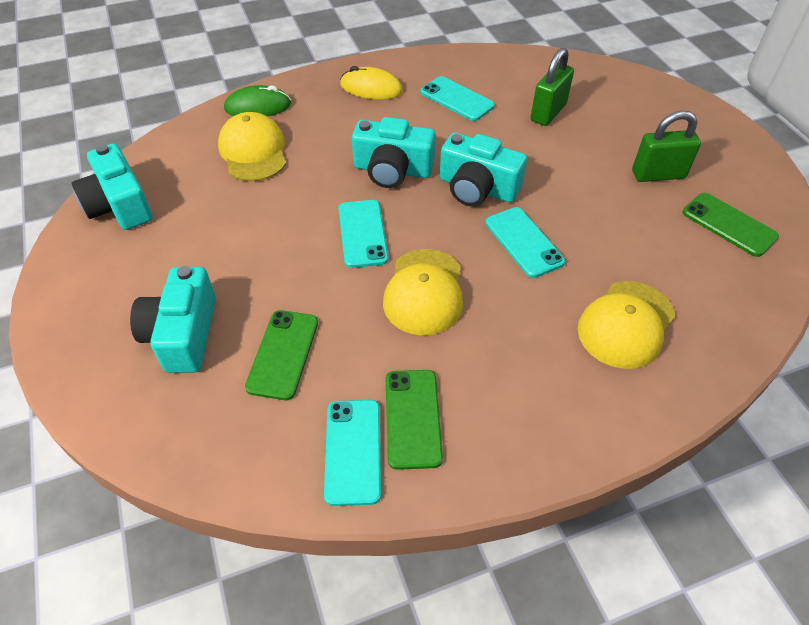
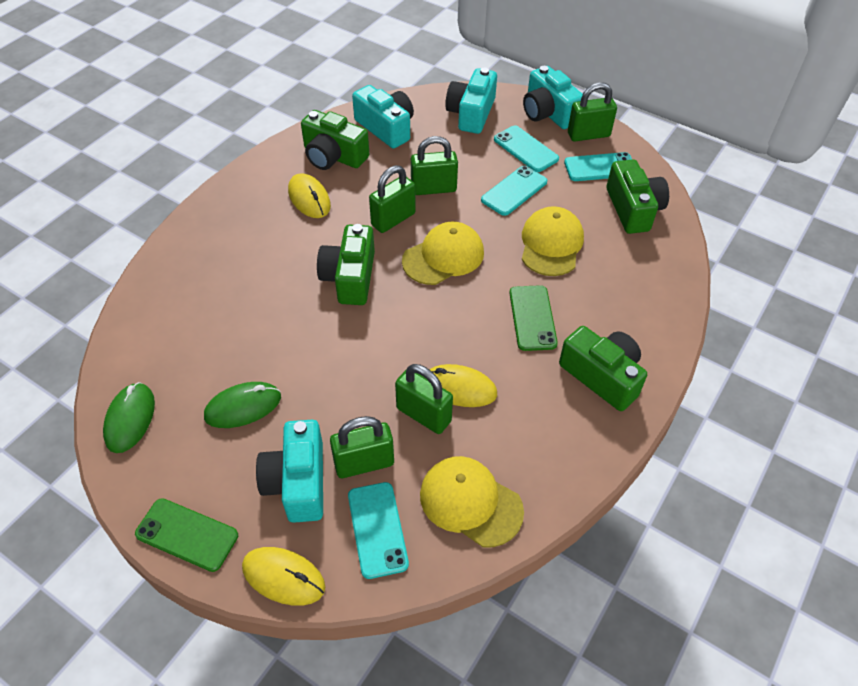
green camera: 0 -> 4
green mouse: 1 -> 2
green padlock: 2 -> 5
green phone: 3 -> 2
yellow mouse: 1 -> 3

